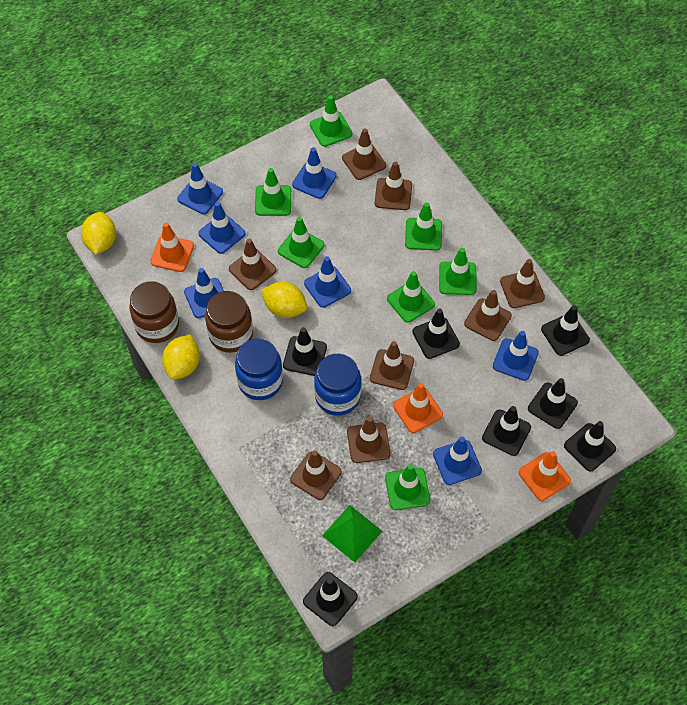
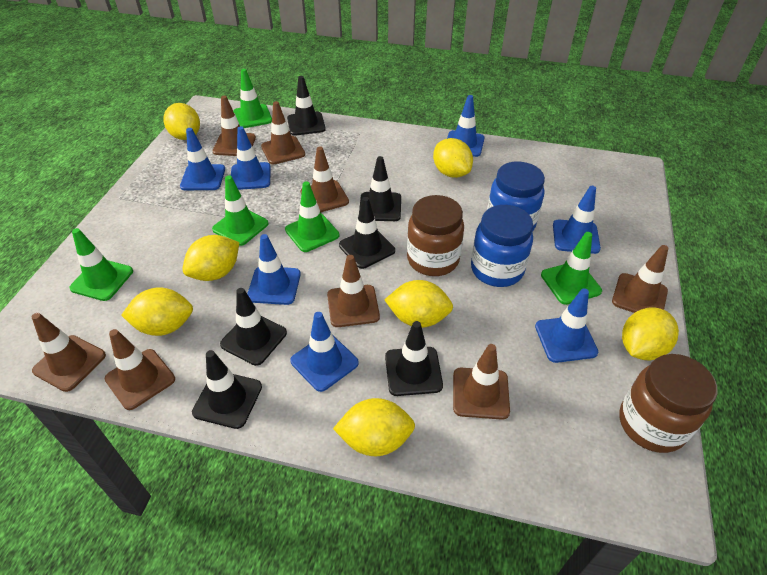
black traffic cone: 7 -> 6
green pyramid: 1 -> 0
green traffic cone: 7 -> 5
orange traffic cone: 3 -> 0
yellow lemon: 3 -> 7

